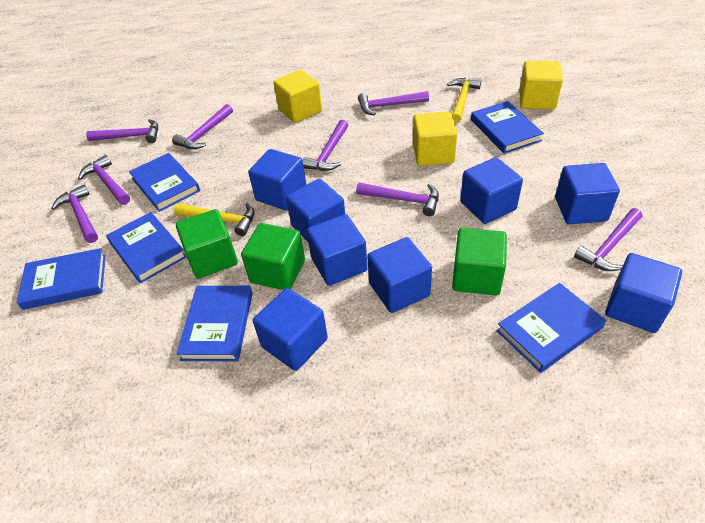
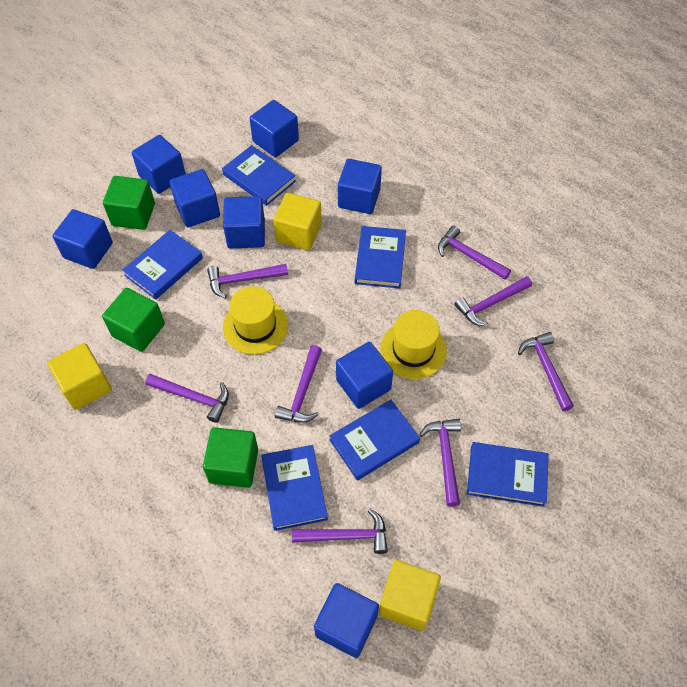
yellow hammer: 2 -> 0
yellow hat: 0 -> 2

